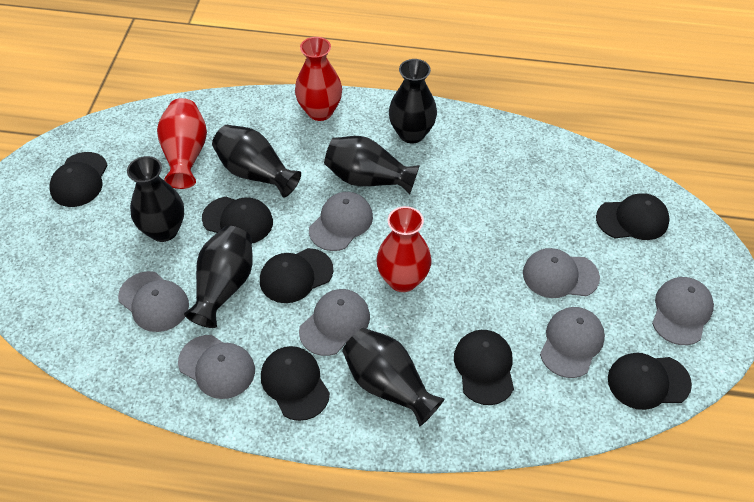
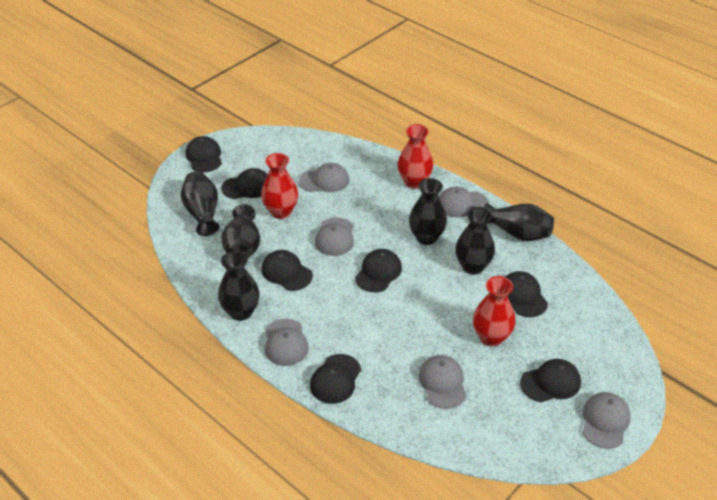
grey cap: 7 -> 6

